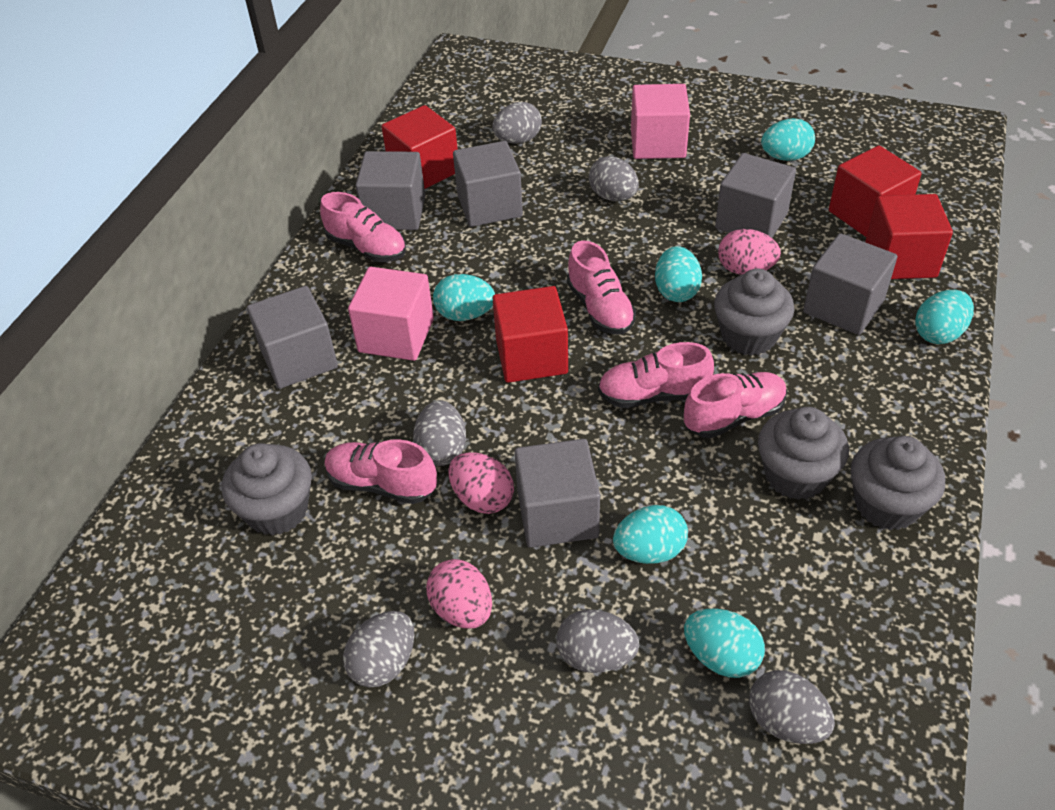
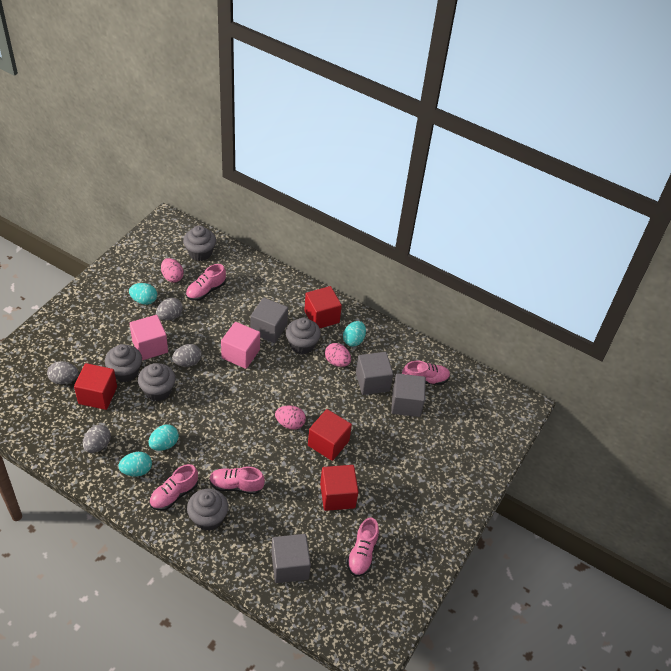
grey cube: 6 -> 4
grey cupcake: 4 -> 5
grey egg: 6 -> 4
turquoise egg: 6 -> 4

